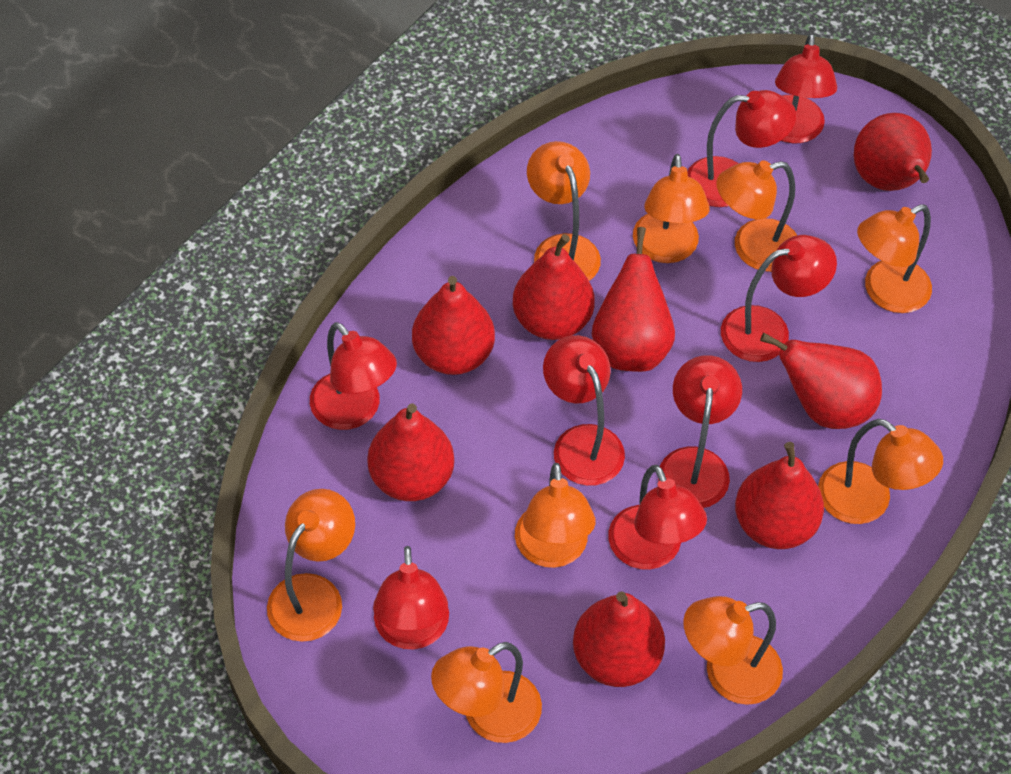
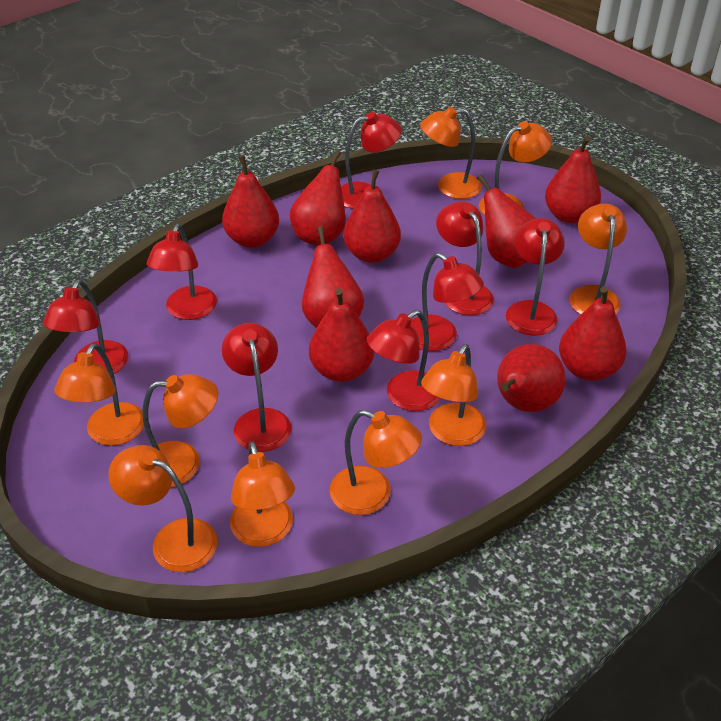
red pear: 8 -> 9

